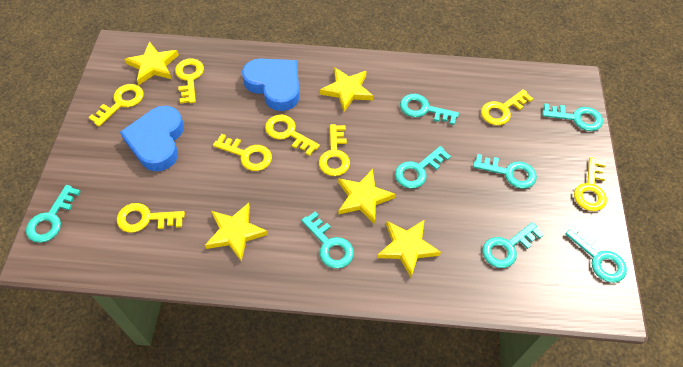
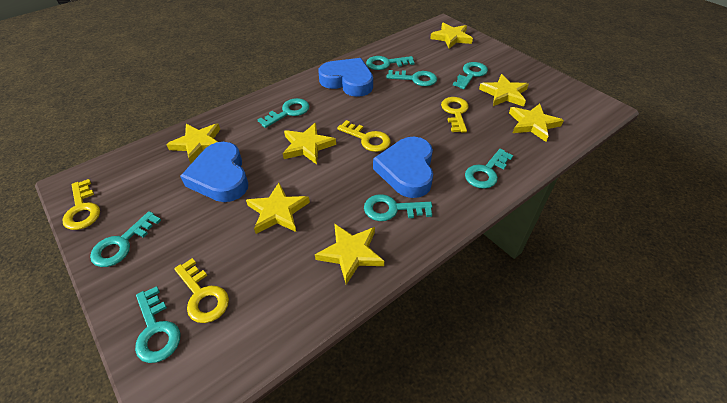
blue heart: 2 -> 3
yellow key: 8 -> 4
yellow star: 5 -> 7

